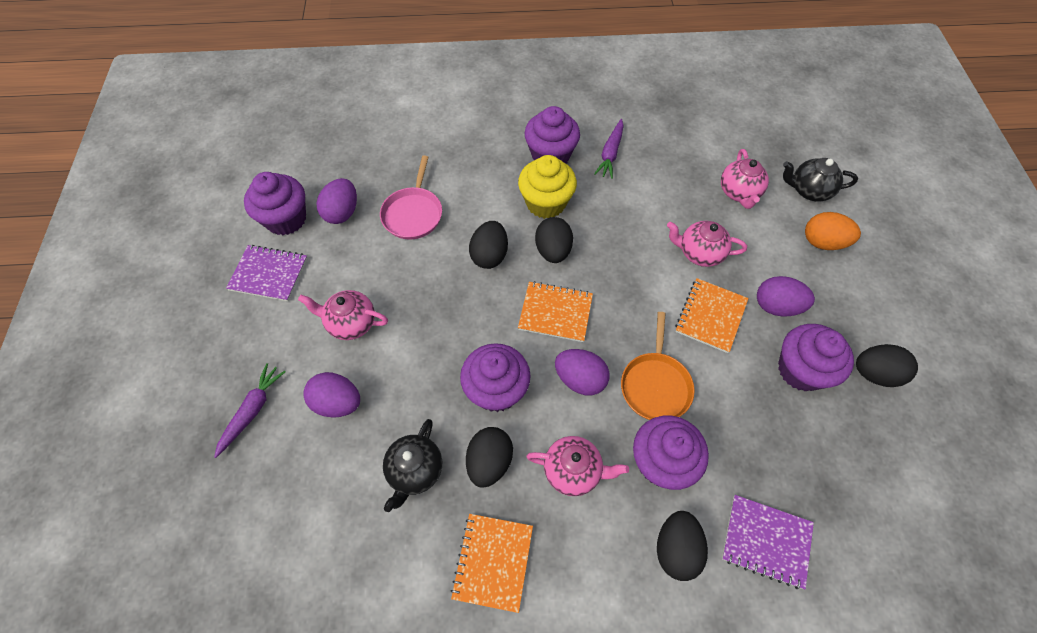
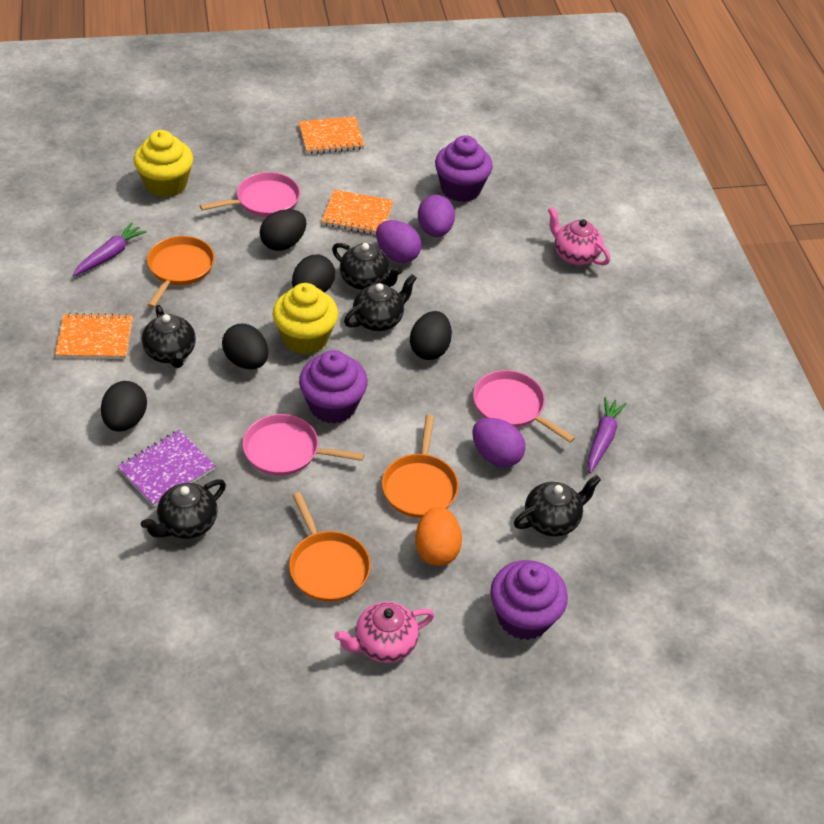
black teapot: 2 -> 5
orange pan: 1 -> 3
pink pan: 1 -> 3
pink teapot: 4 -> 2
purple cupcake: 5 -> 3
purple egg: 4 -> 3
purple notebook: 2 -> 1
yellow cupcake: 1 -> 2

